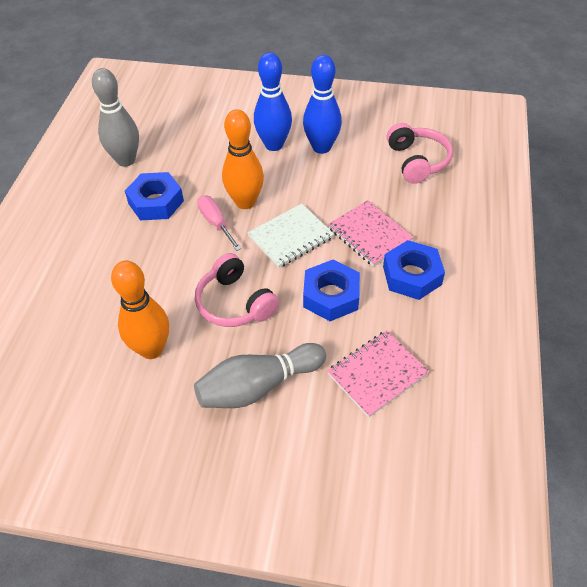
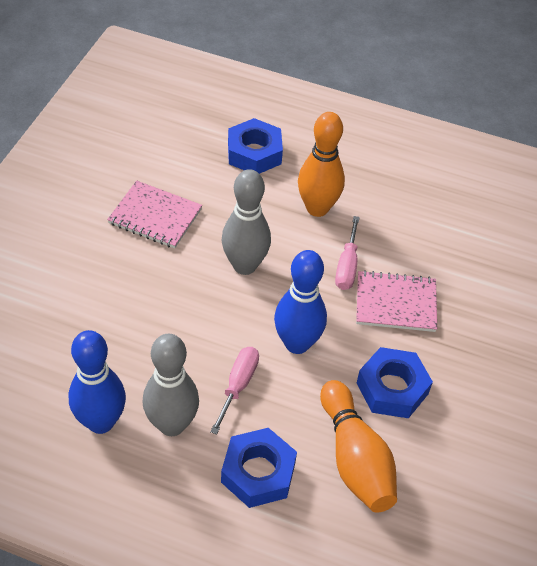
pink headphones: 2 -> 0
pink screwdriver: 1 -> 2
white notebook: 1 -> 0

